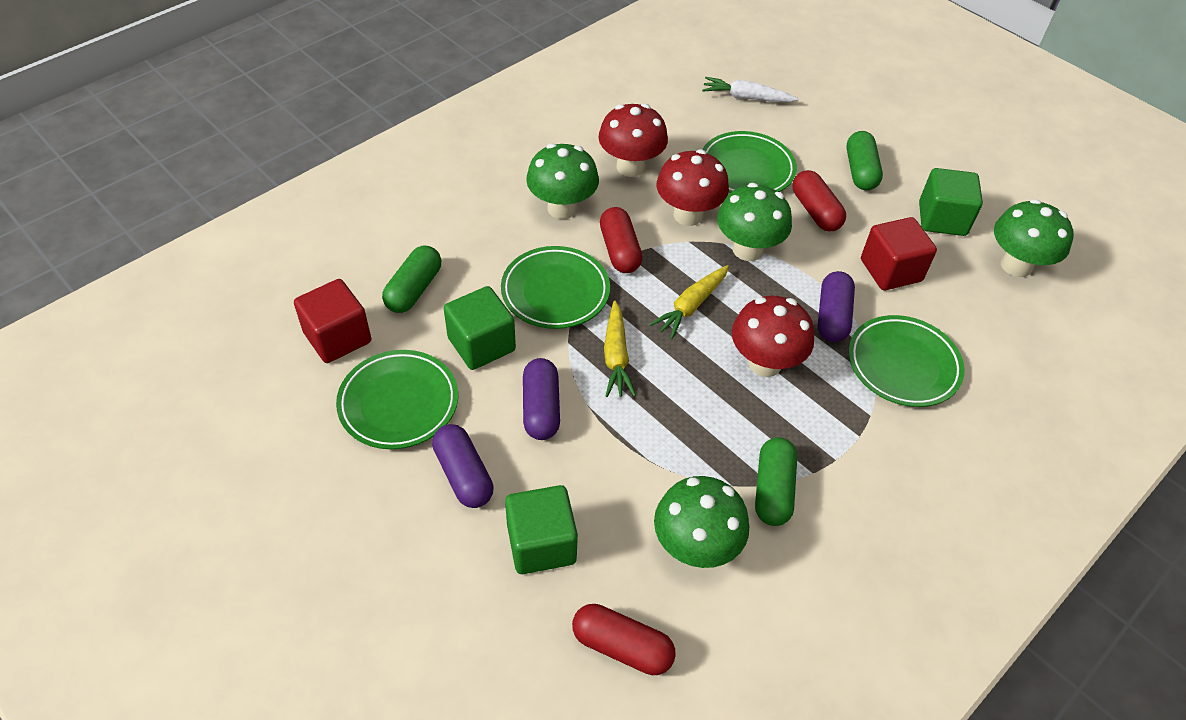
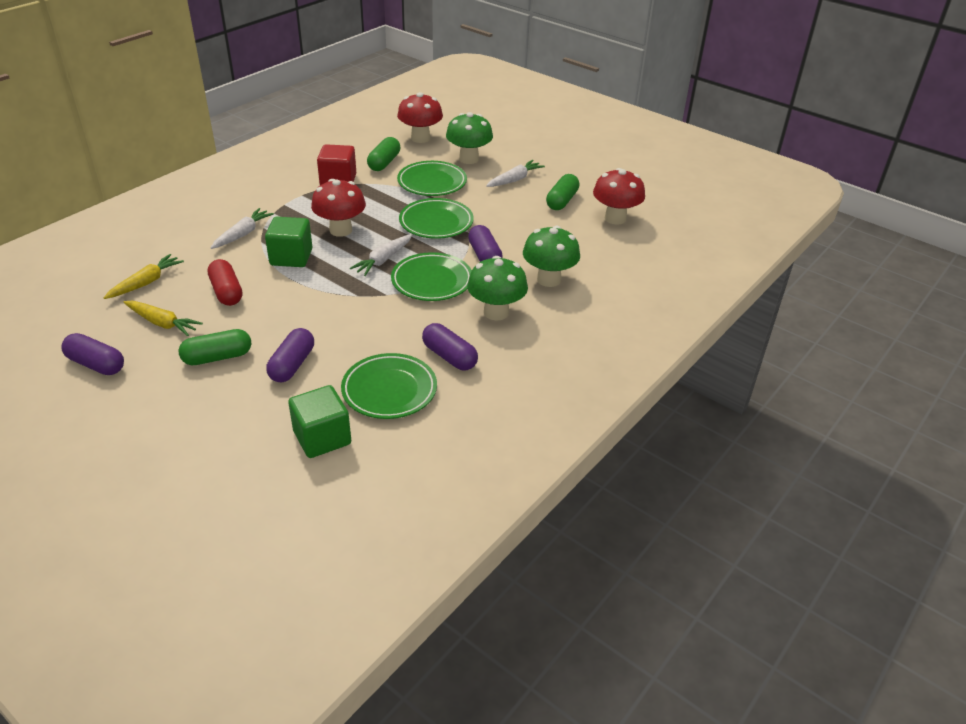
green cube: 3 -> 2
green mushroom: 4 -> 3
purple capsule: 3 -> 4
red capsule: 3 -> 1
red cube: 2 -> 1
white carrot: 1 -> 3

